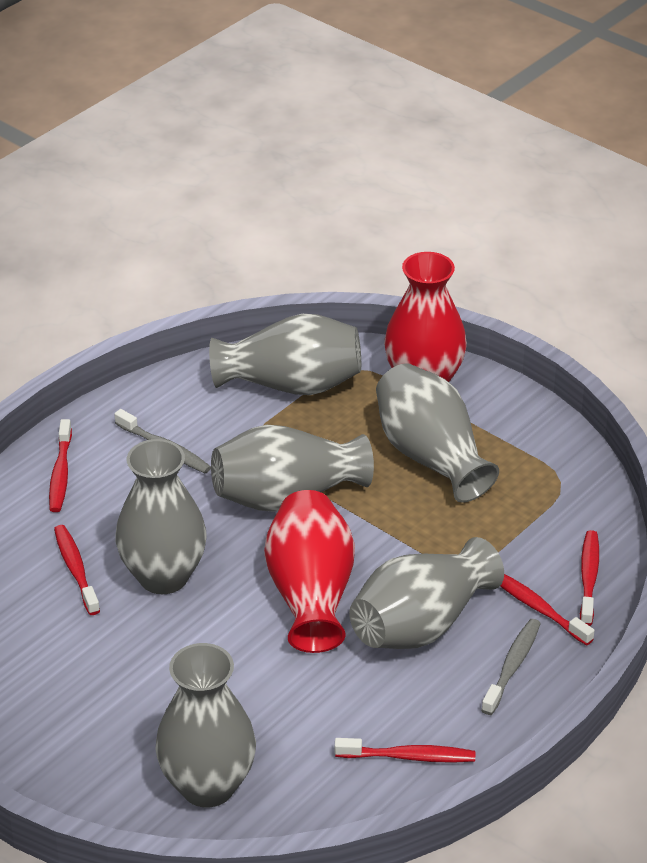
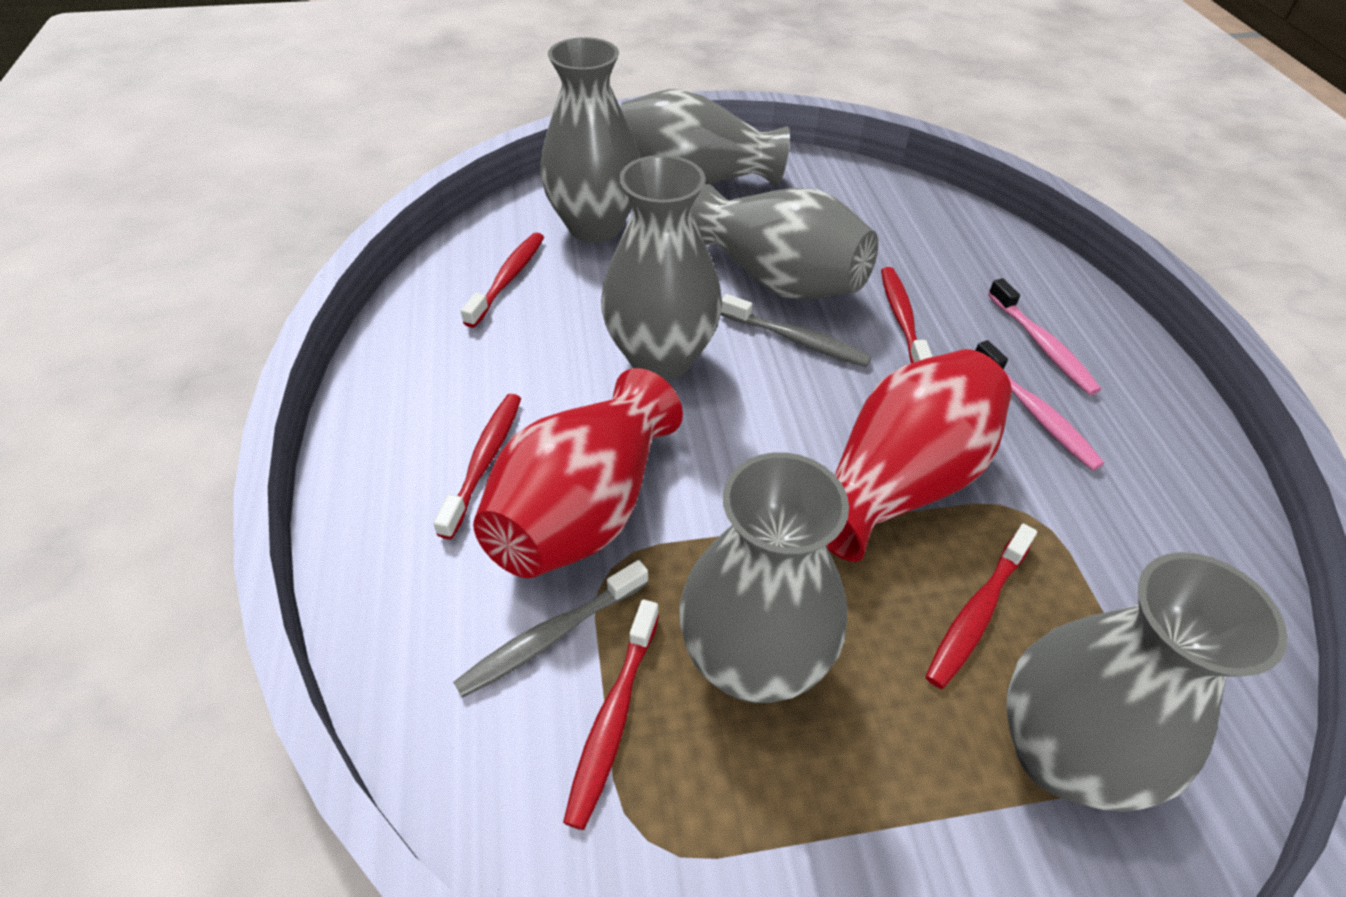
pink toothbrush: 0 -> 2

